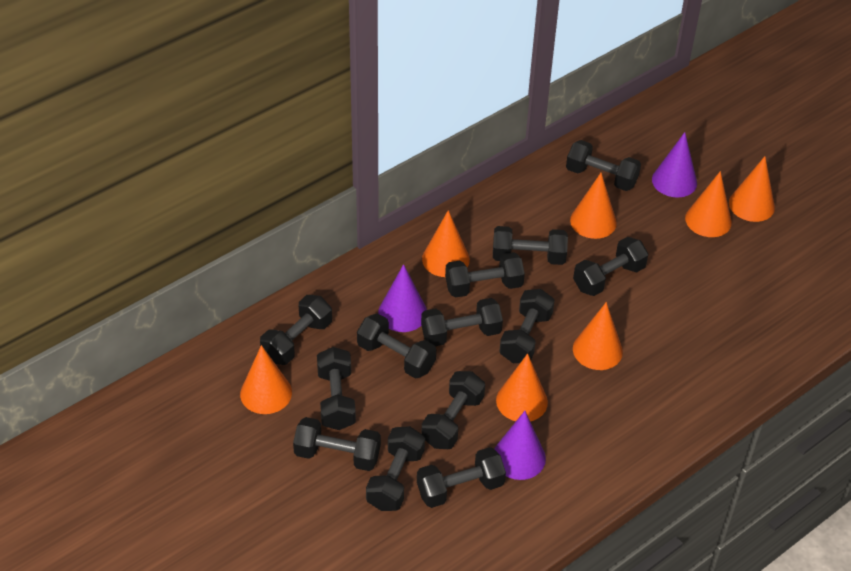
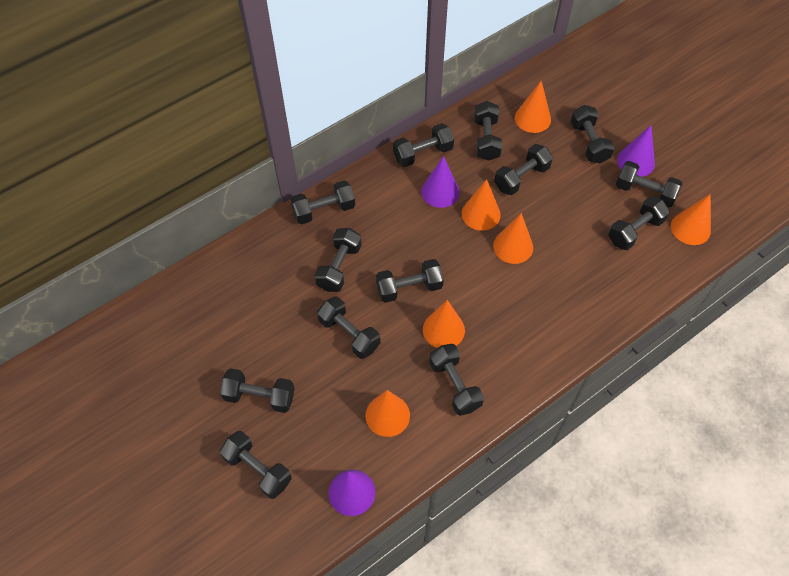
orange cone: 7 -> 6

